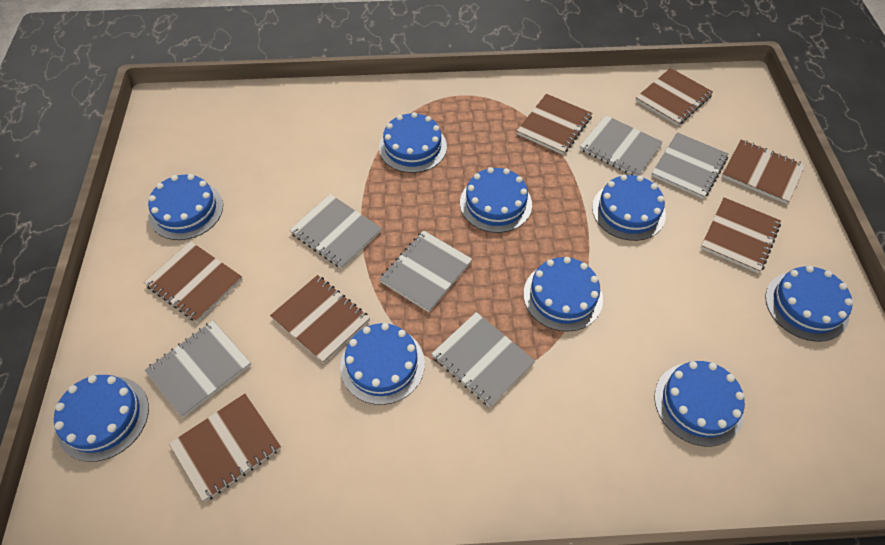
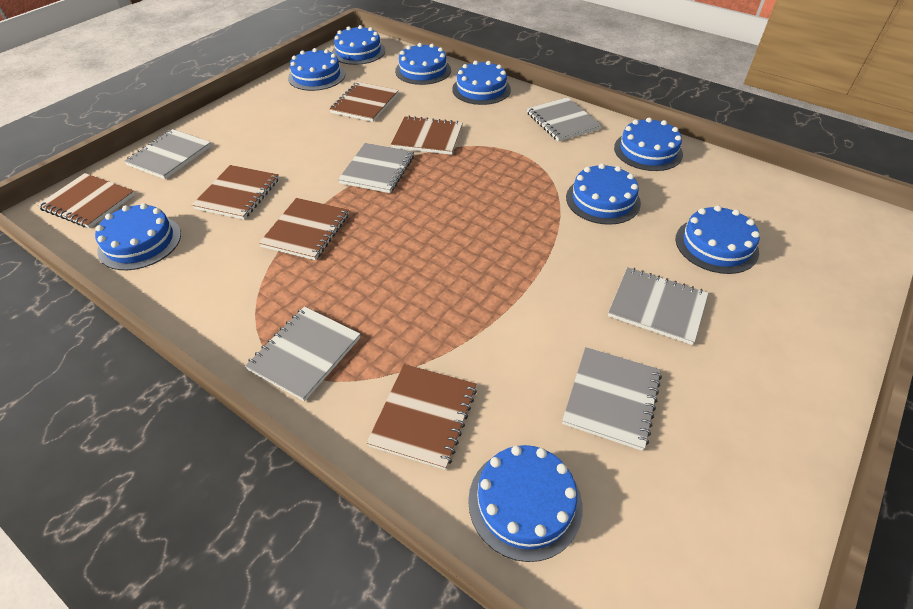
brown notebook: 7 -> 6

